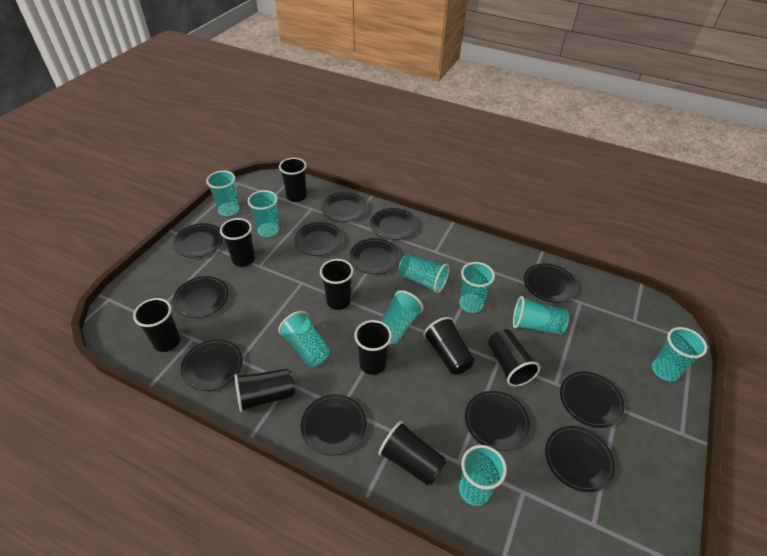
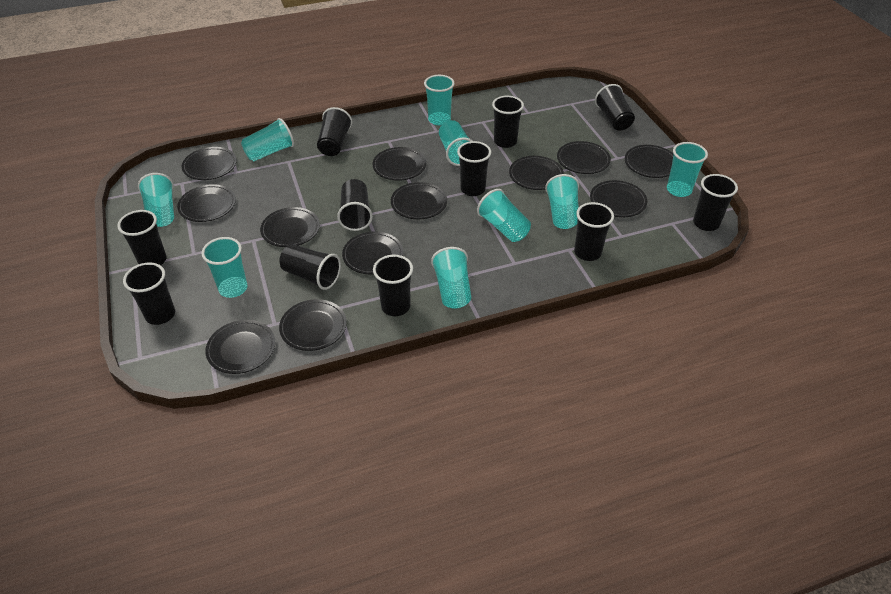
black cup: 9 -> 11

